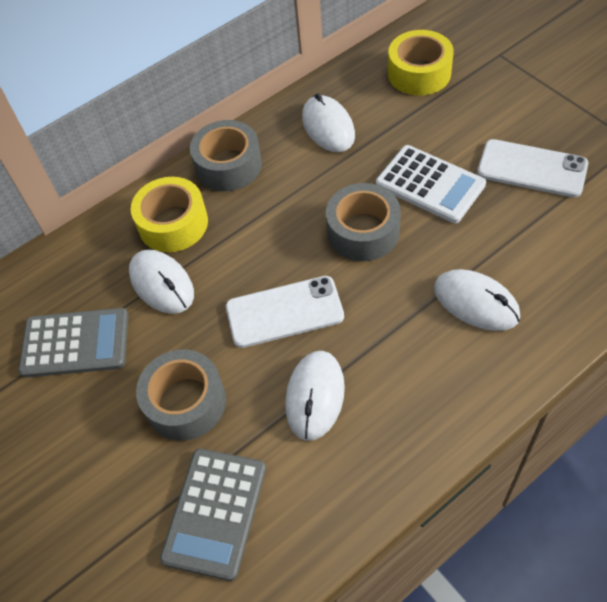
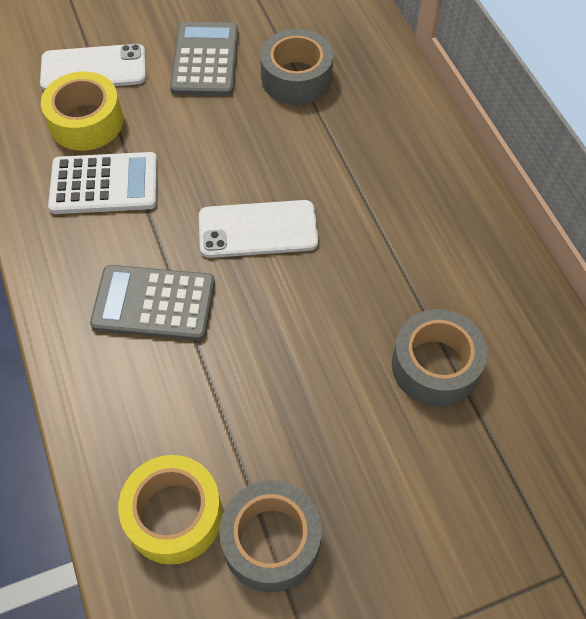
white mouse: 4 -> 0

